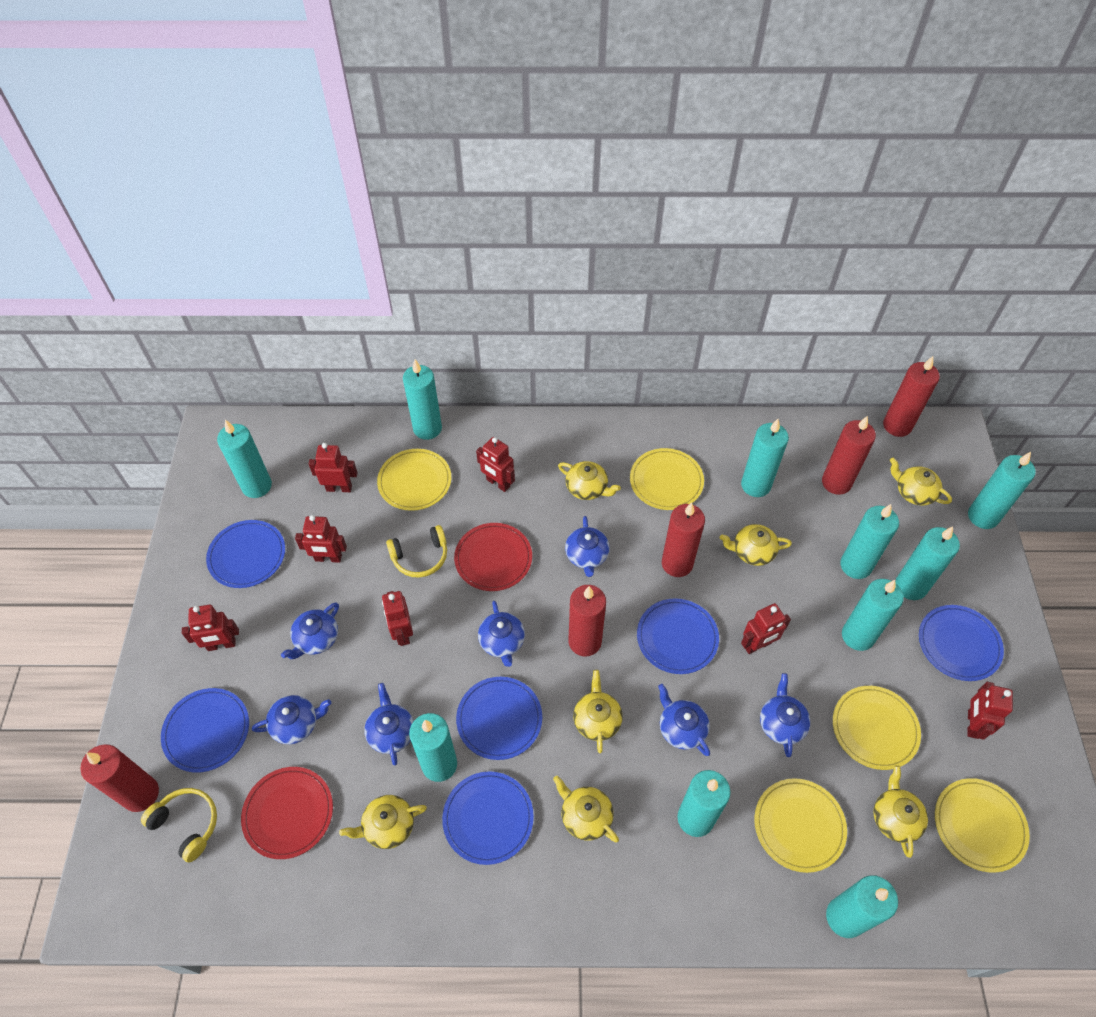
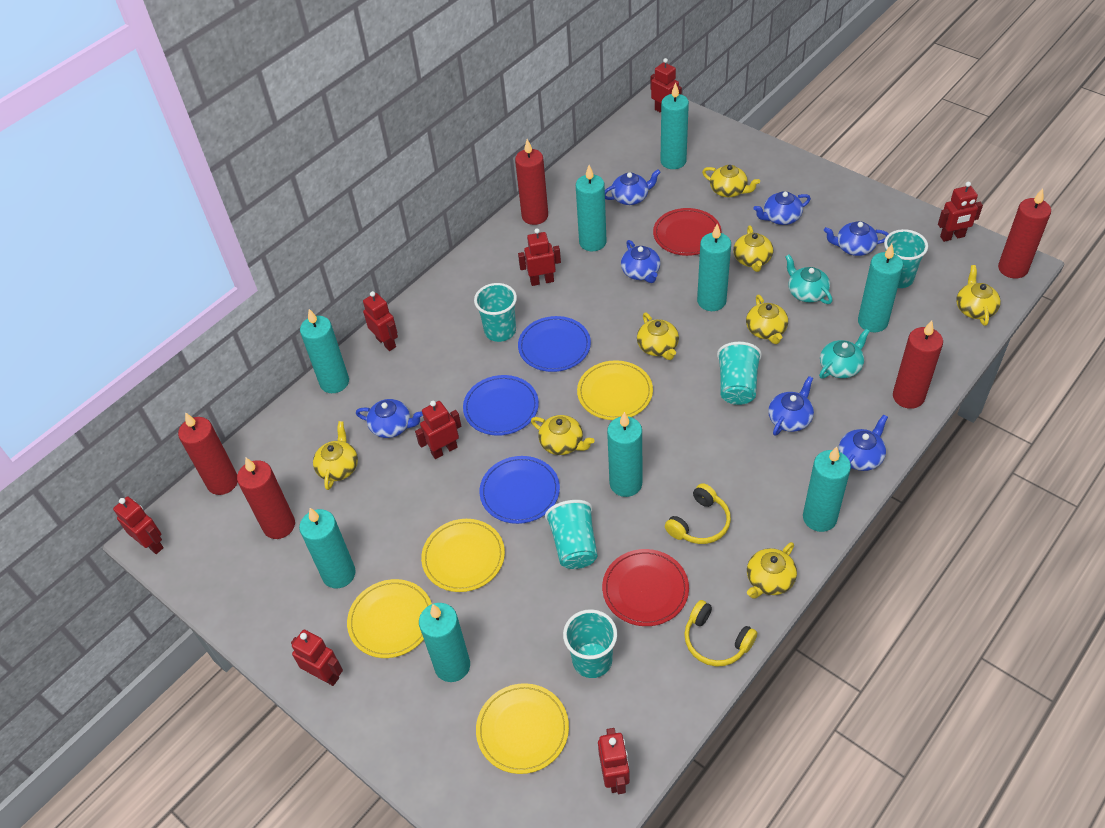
blue plate: 6 -> 3
red robot: 7 -> 8
turquoise candle: 10 -> 9
turquoise cup: 0 -> 5
turquoise teapot: 0 -> 2
yellow plate: 5 -> 4
yellow teapot: 7 -> 8

